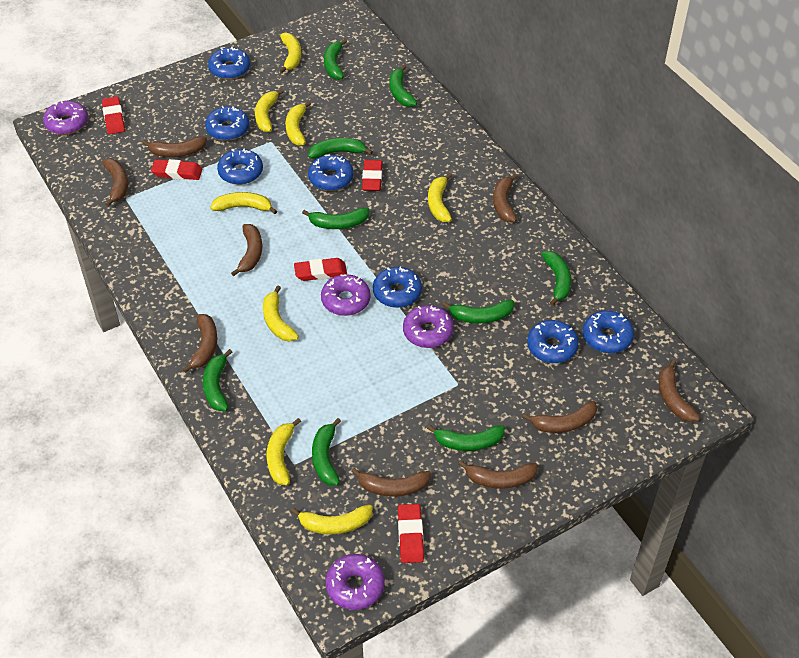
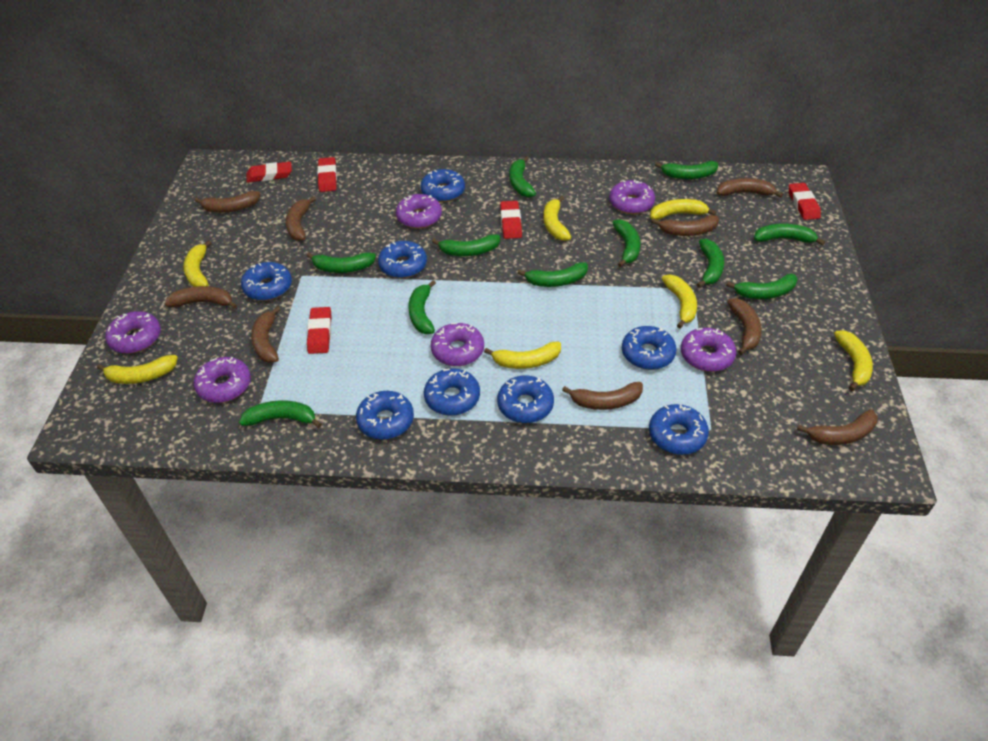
blue donut: 7 -> 8
green banana: 9 -> 11
purple donut: 4 -> 6
yellow banana: 8 -> 7

